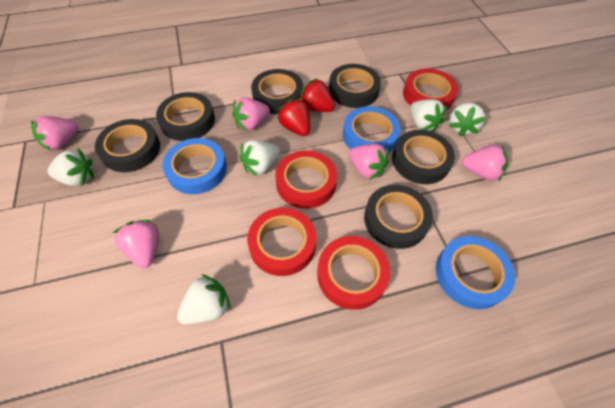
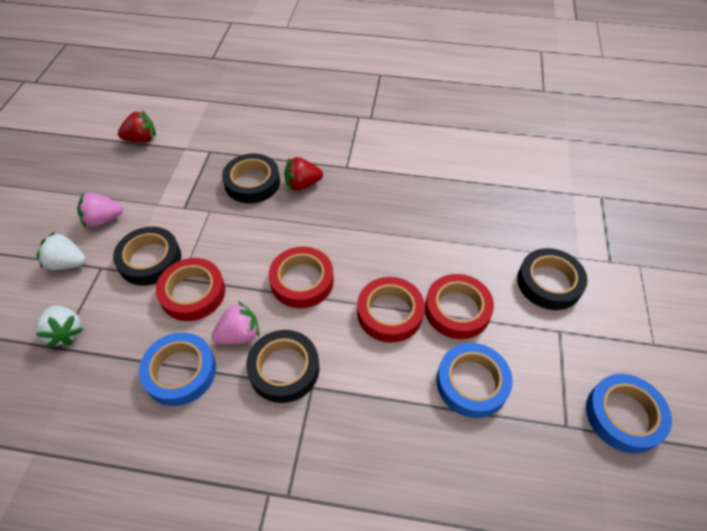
black tape: 6 -> 4
pink strawberry: 5 -> 2
white strawberry: 5 -> 2

